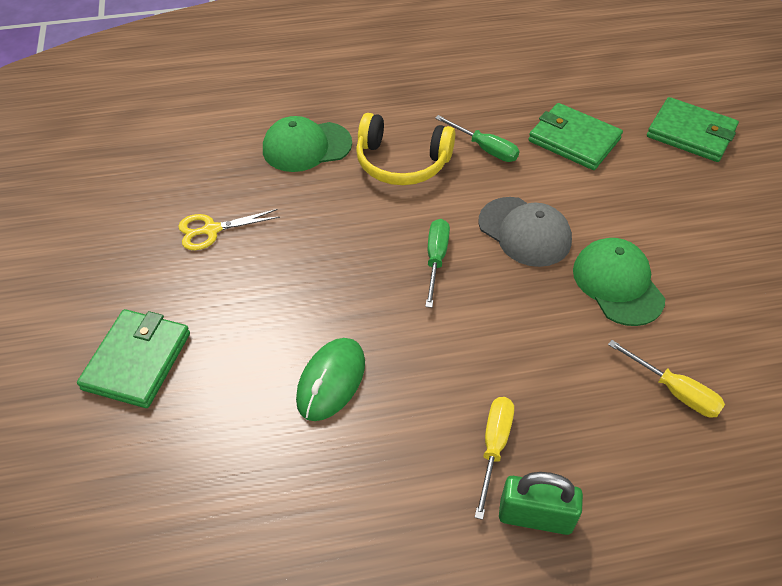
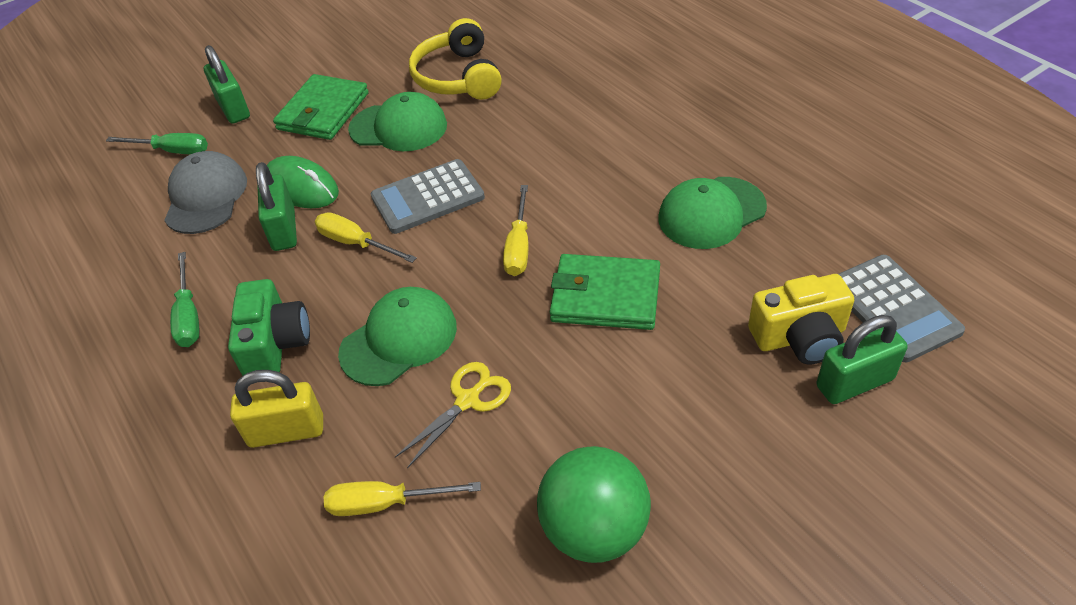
green ball: 0 -> 1
green camera: 0 -> 1
green cap: 2 -> 3
green padlock: 1 -> 3
green wallet: 3 -> 2
grey calculator: 0 -> 2
yellow camera: 0 -> 1
yellow padlock: 0 -> 1
yellow screwdriver: 2 -> 3

